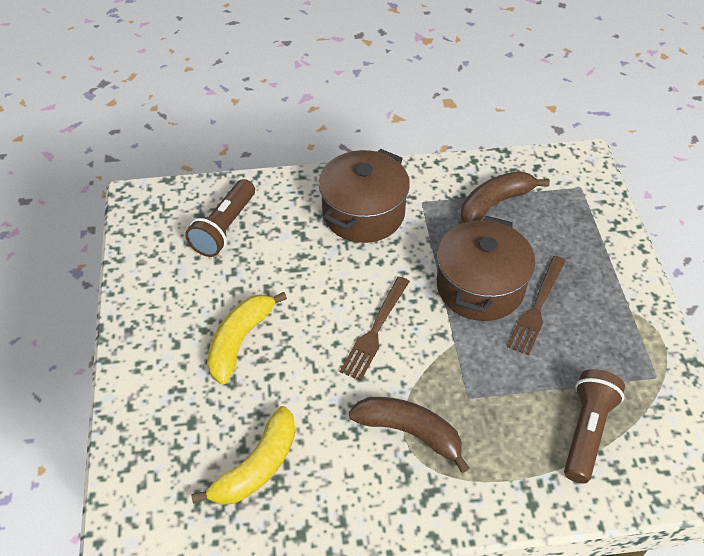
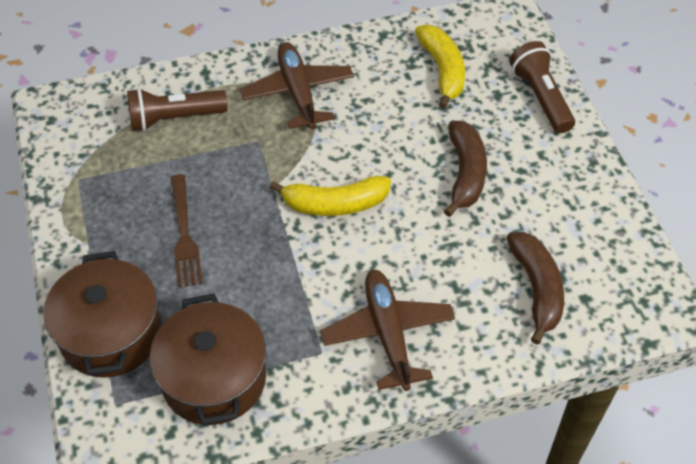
brown fork: 2 -> 1
brown plane: 0 -> 2

